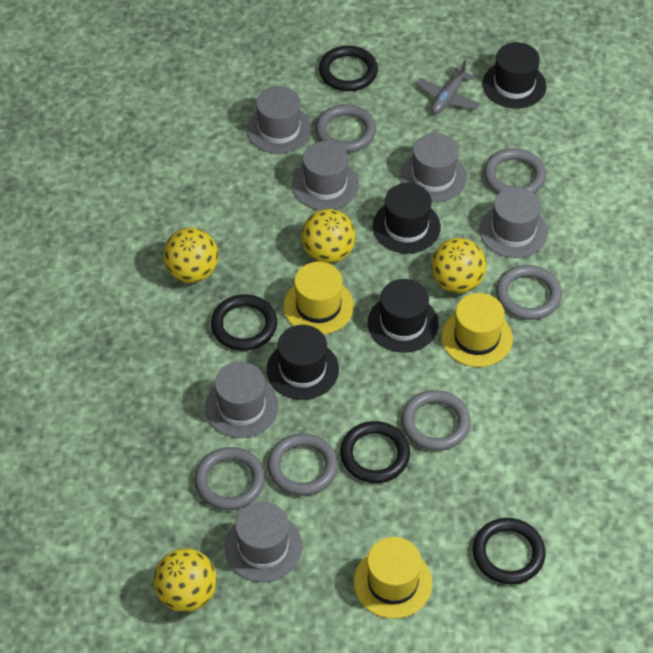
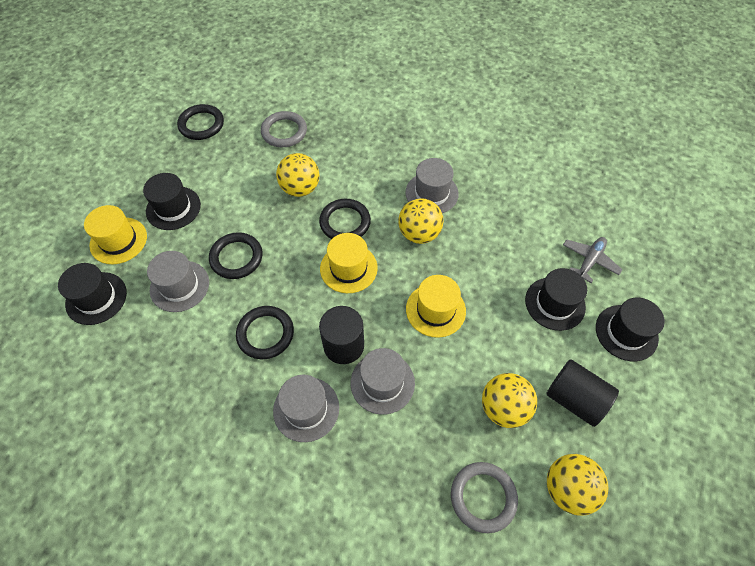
black cylinder: 0 -> 2
grey hat: 6 -> 4
grey ring: 6 -> 2

